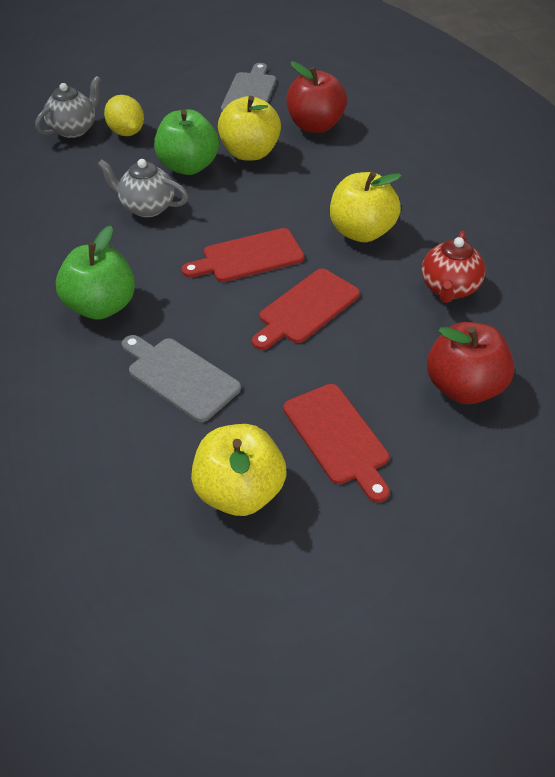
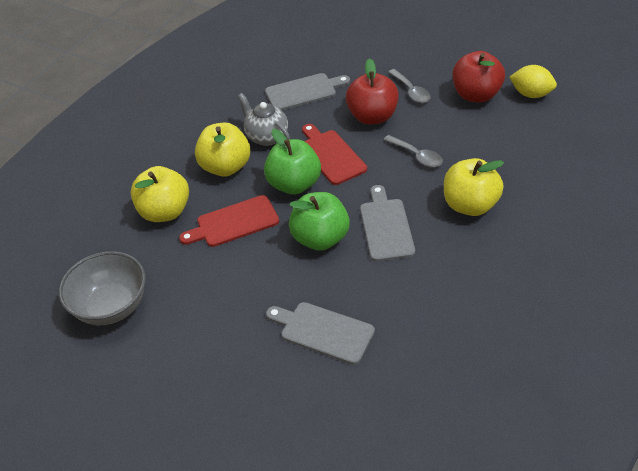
grey bowl: 0 -> 1
grey cutting board: 2 -> 3
grey spoon: 0 -> 2
grey teapot: 2 -> 1
red cutting board: 3 -> 2
red teapot: 1 -> 0

